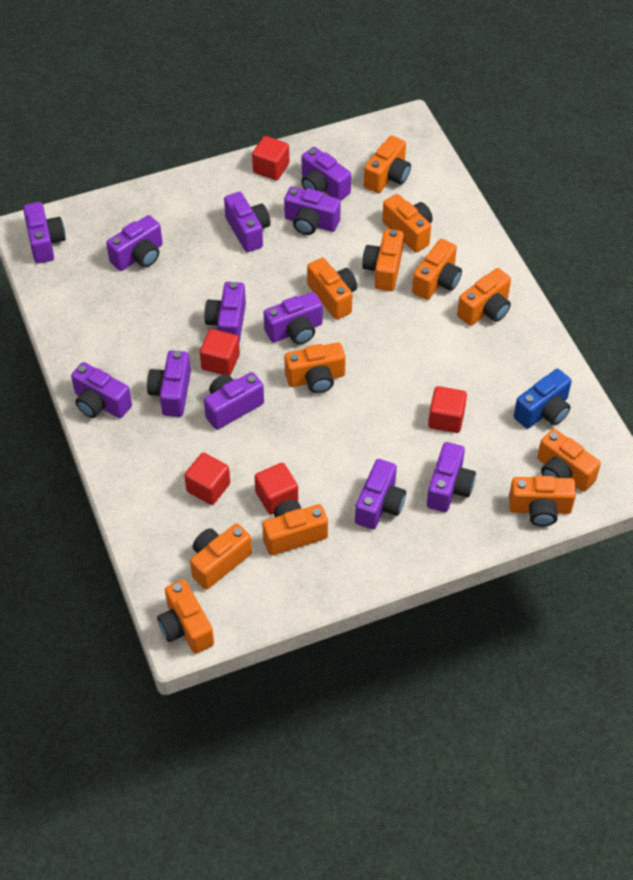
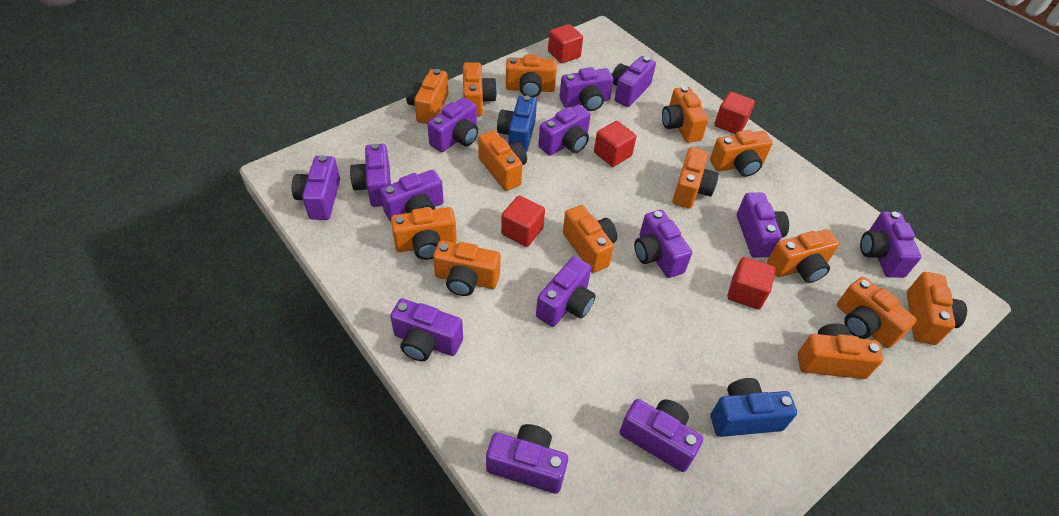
blue camera: 1 -> 2
orange camera: 12 -> 14
purple camera: 12 -> 14

